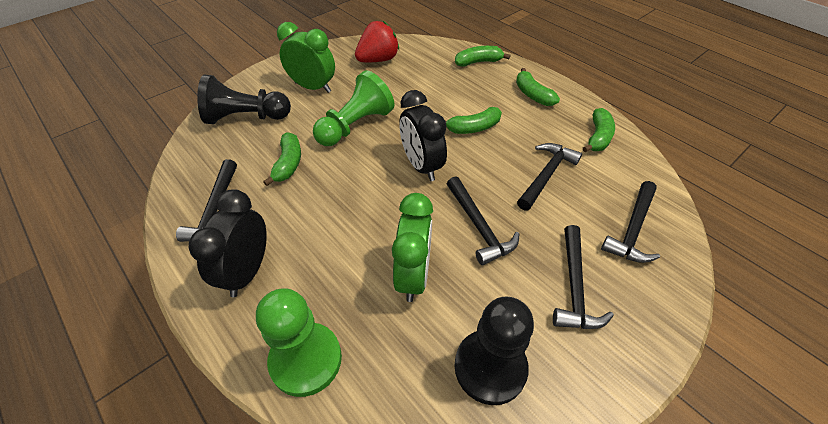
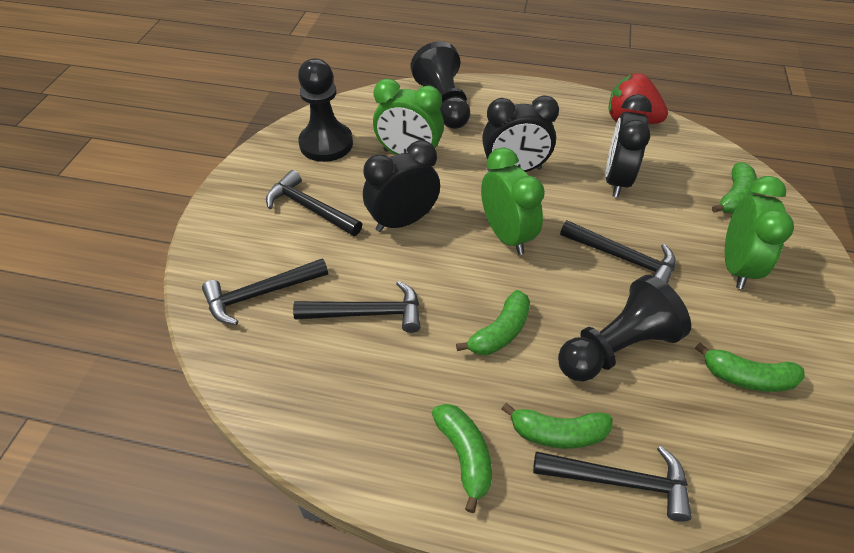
black clock: 2 -> 3
black pawn: 2 -> 3
green clock: 2 -> 3
green pawn: 2 -> 0

